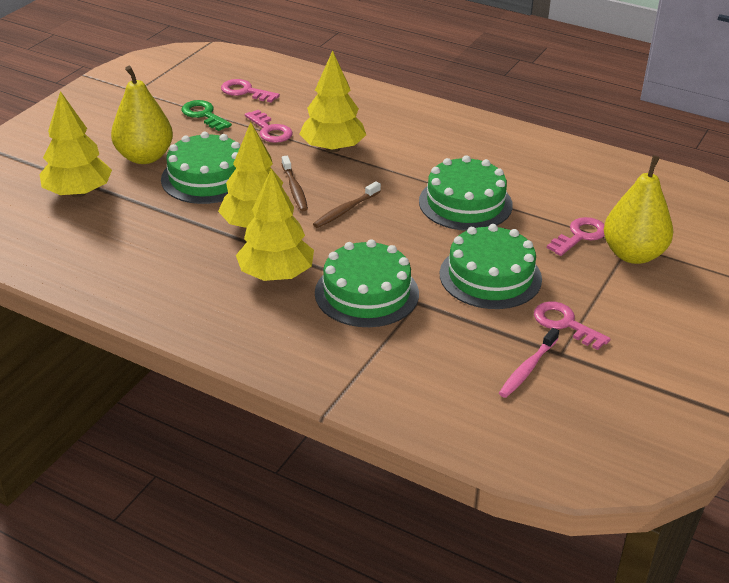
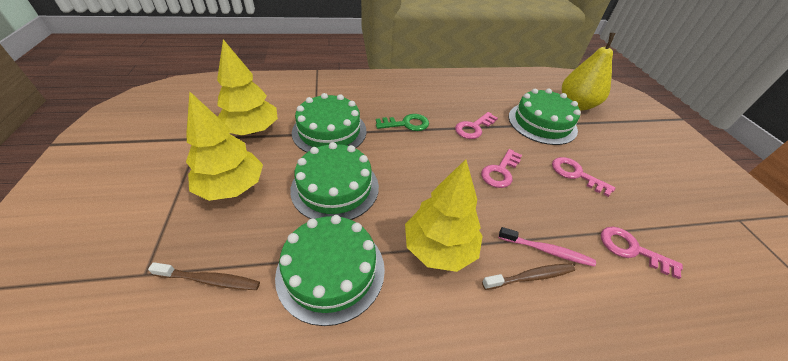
yellow pear: 2 -> 1
yellow tree: 4 -> 3

